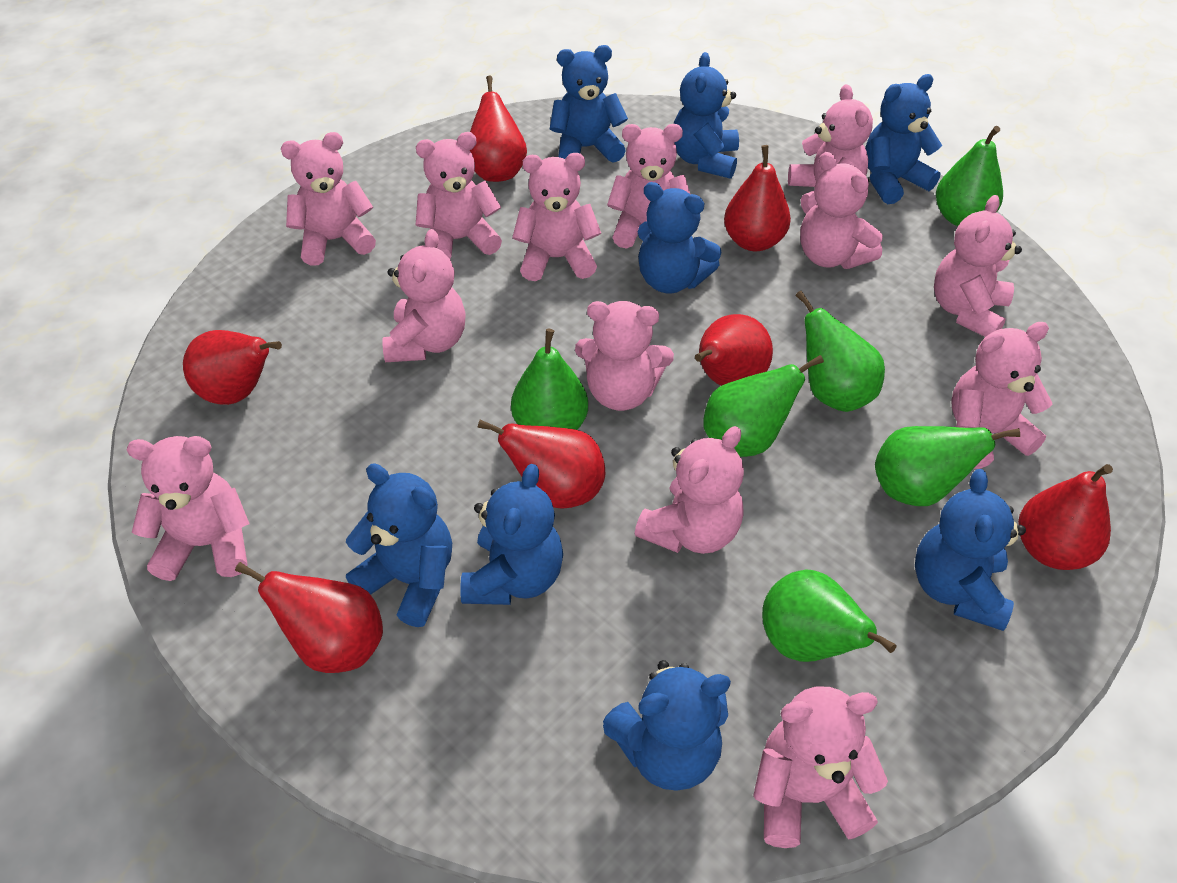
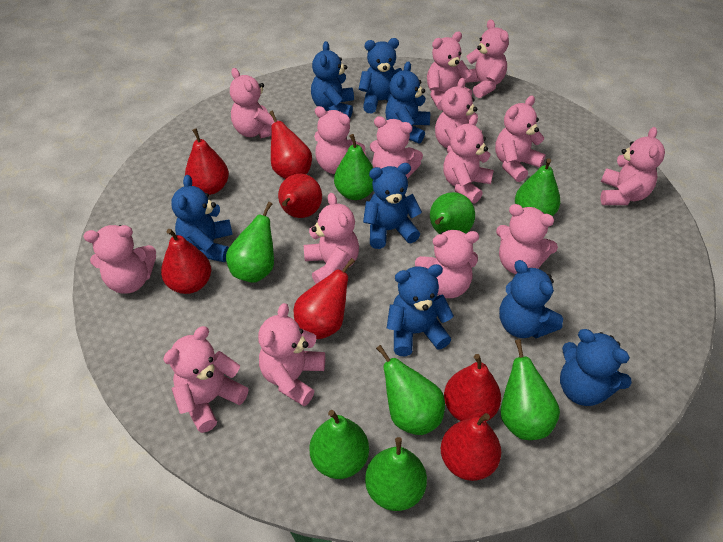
green pear: 6 -> 8
pink teddy bear: 13 -> 15

